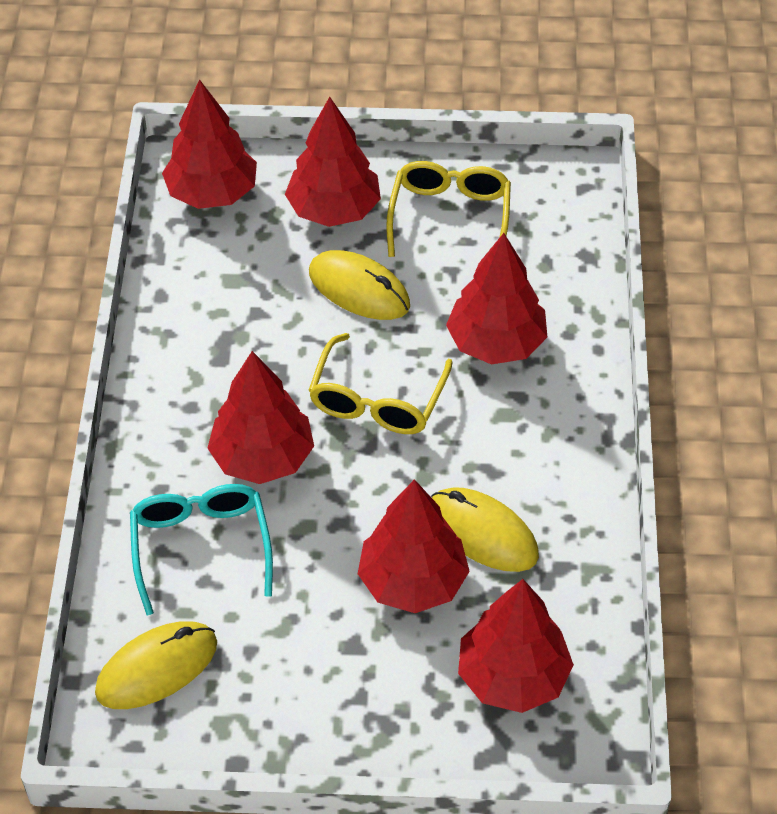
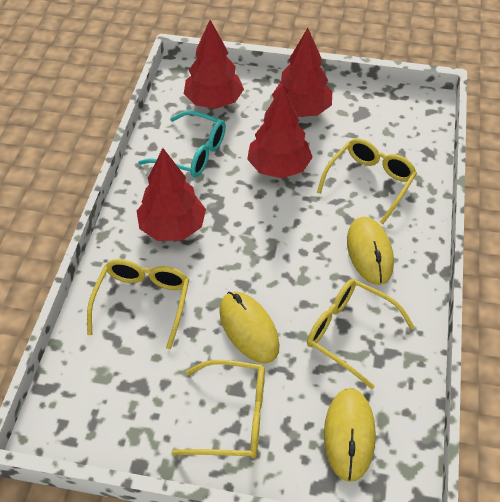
red tree: 6 -> 4
yellow glasses: 2 -> 4

